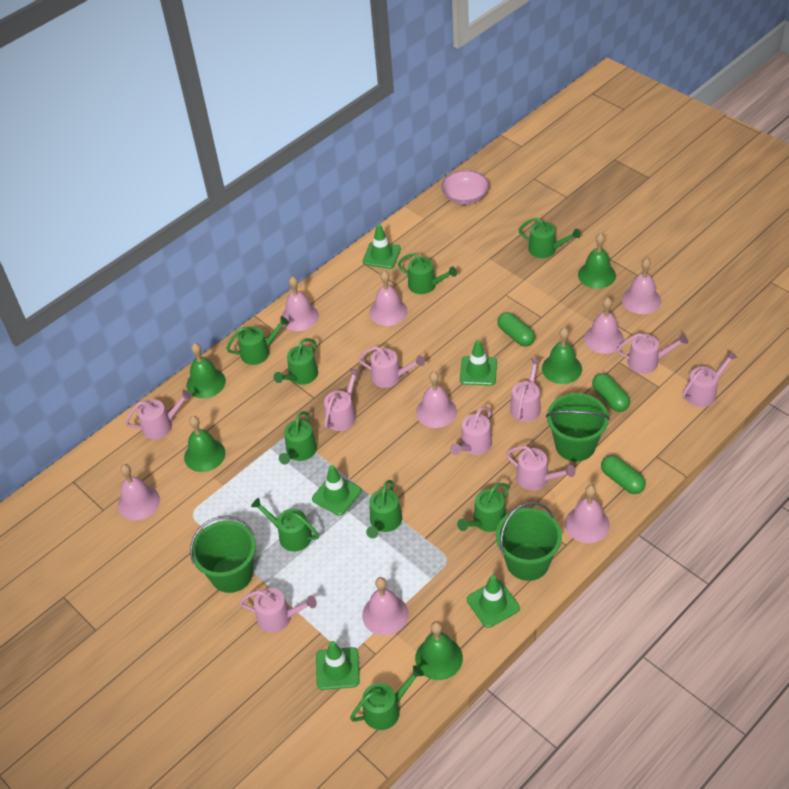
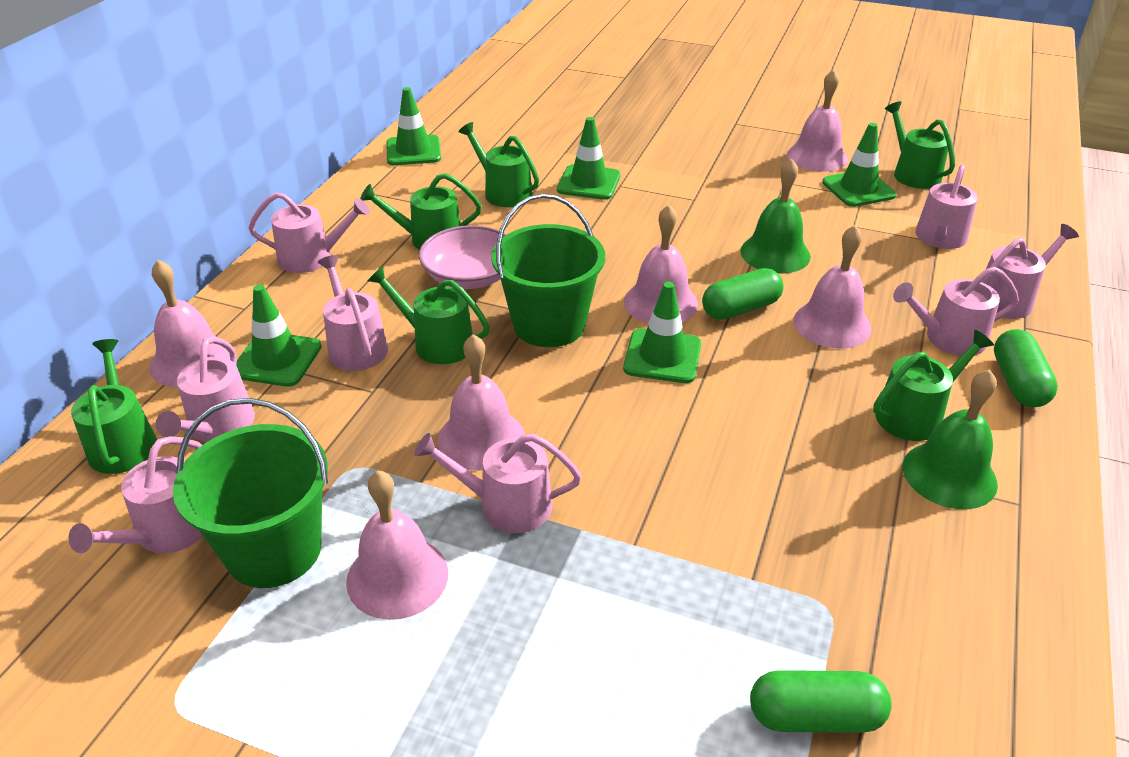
green bell: 5 -> 2
green bucket: 3 -> 2
green watering can: 9 -> 6
pink bell: 8 -> 6
pink watering can: 9 -> 8

